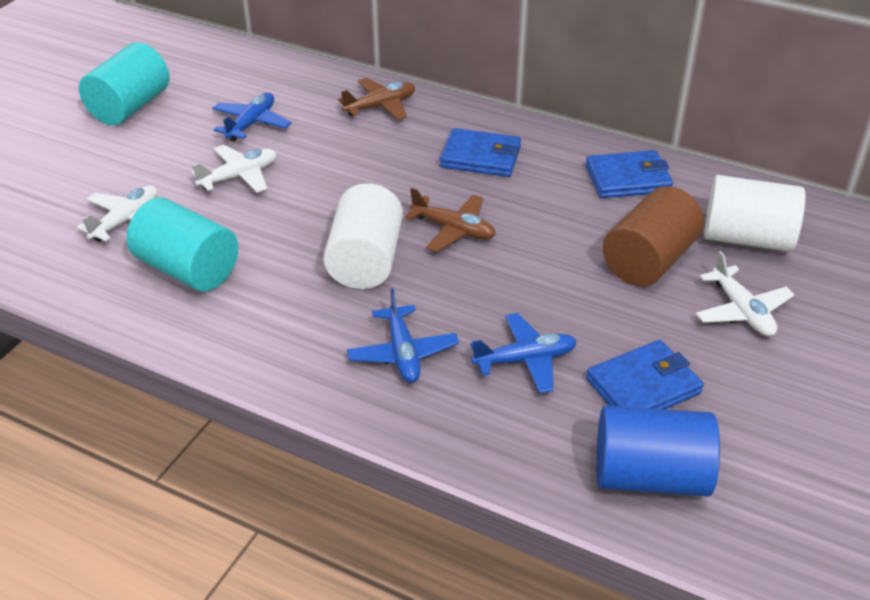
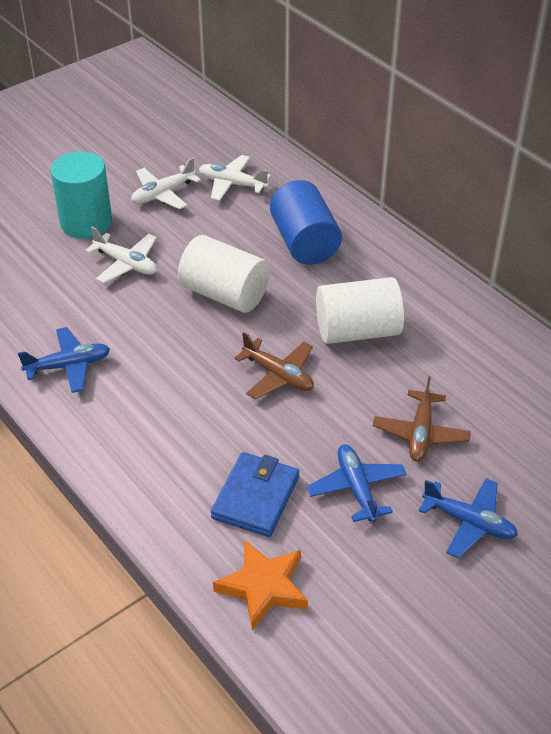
blue wallet: 3 -> 1
brown cylinder: 1 -> 0
orange star: 0 -> 1
turquoise cylinder: 2 -> 1

